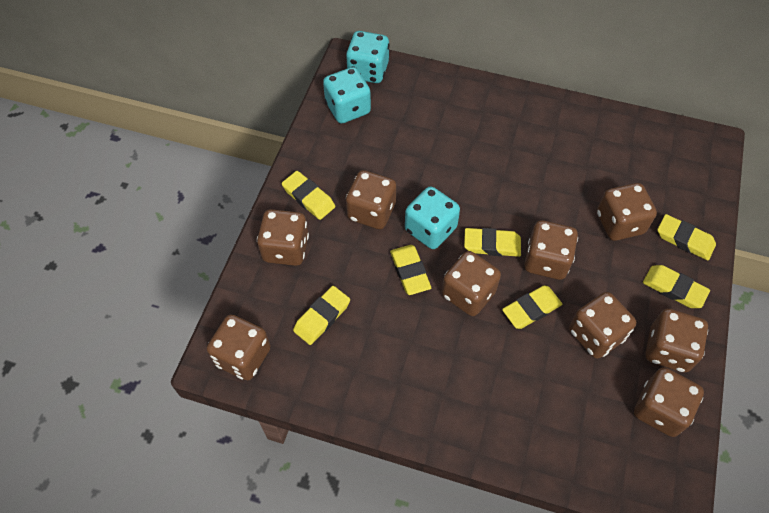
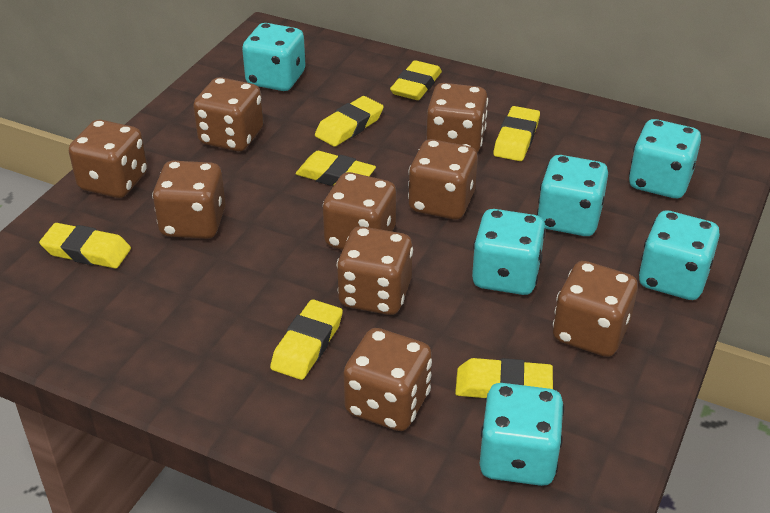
turquoise dice: 3 -> 6

